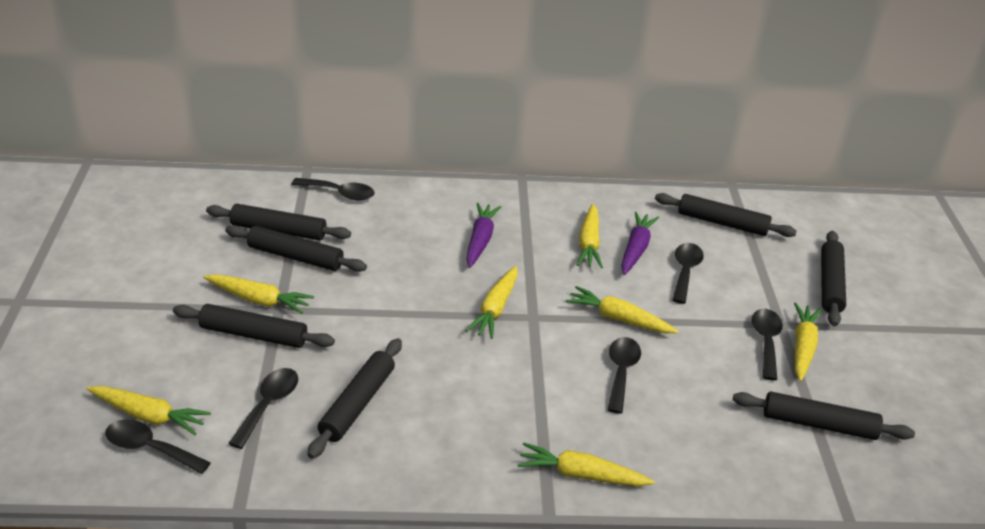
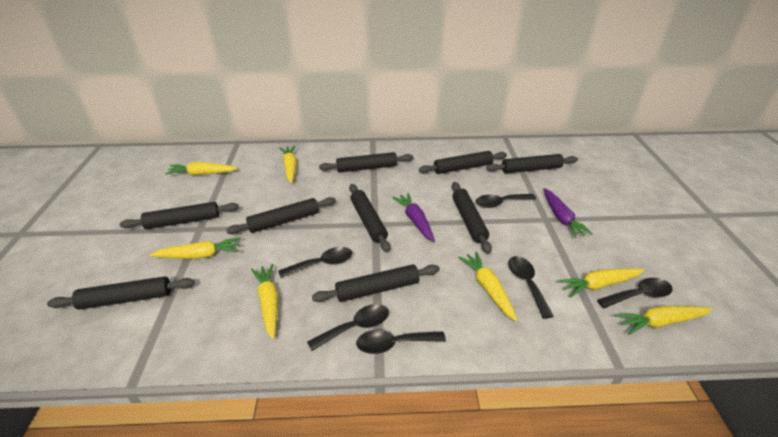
black rolling pin: 7 -> 9

